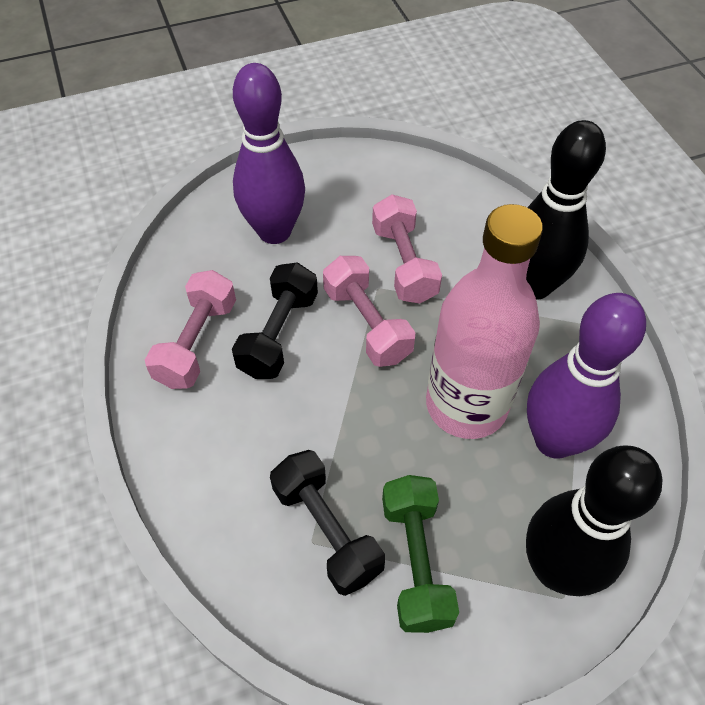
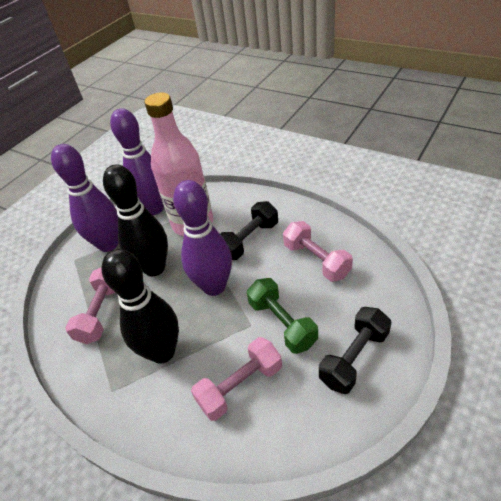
purple bowling pin: 2 -> 3

